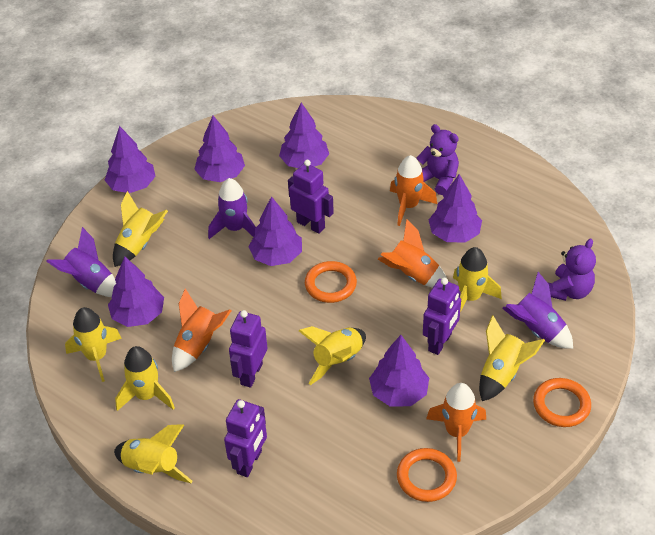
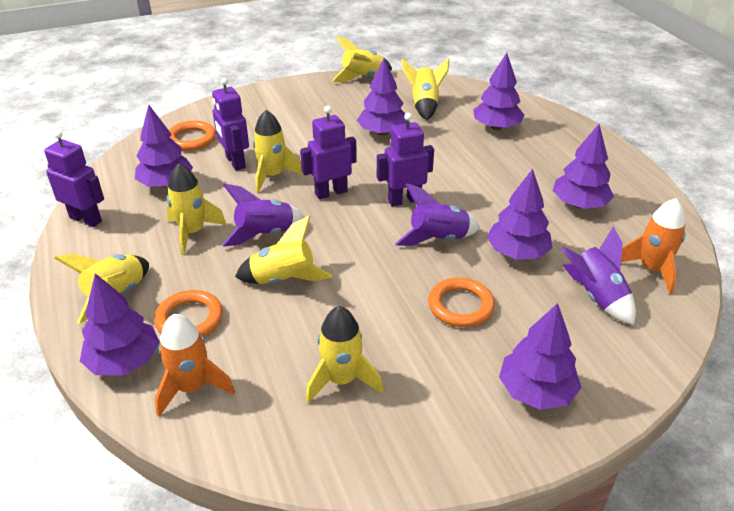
orange rocket: 4 -> 2
purple teddy bear: 2 -> 0

